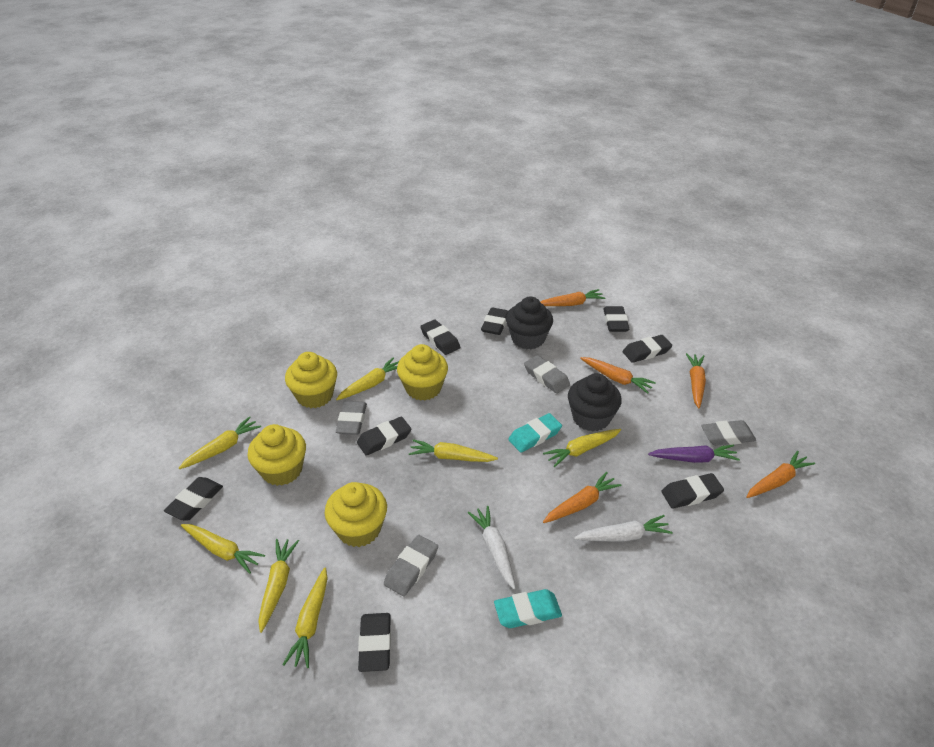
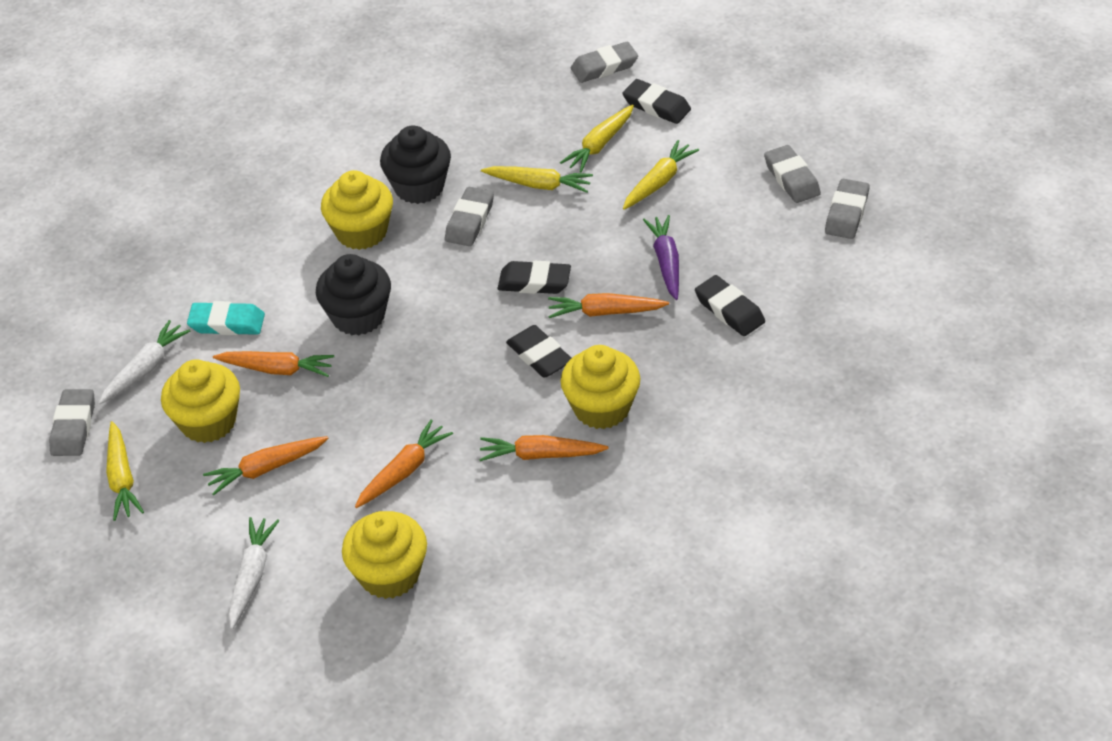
black eraser: 8 -> 4
grey eraser: 4 -> 5
turquoise eraser: 2 -> 1
yellow carrot: 7 -> 4

